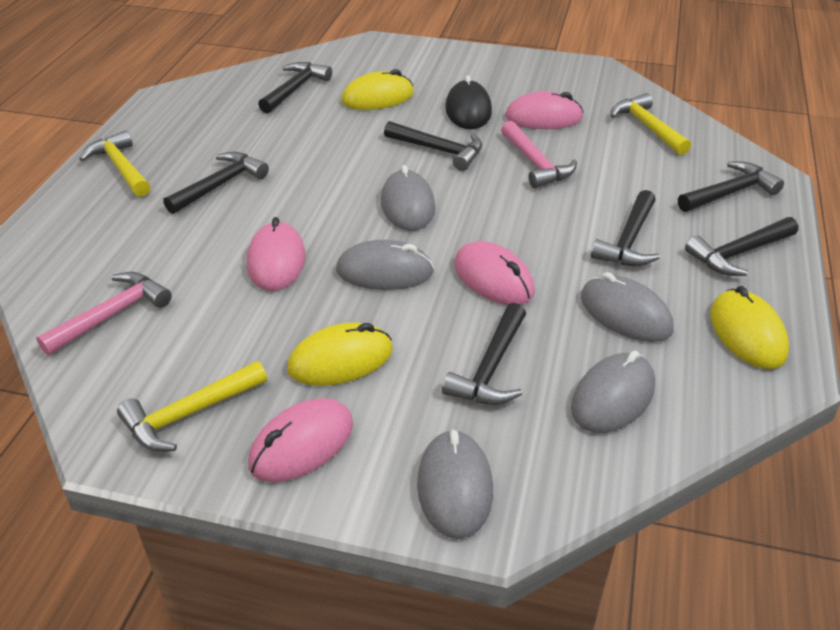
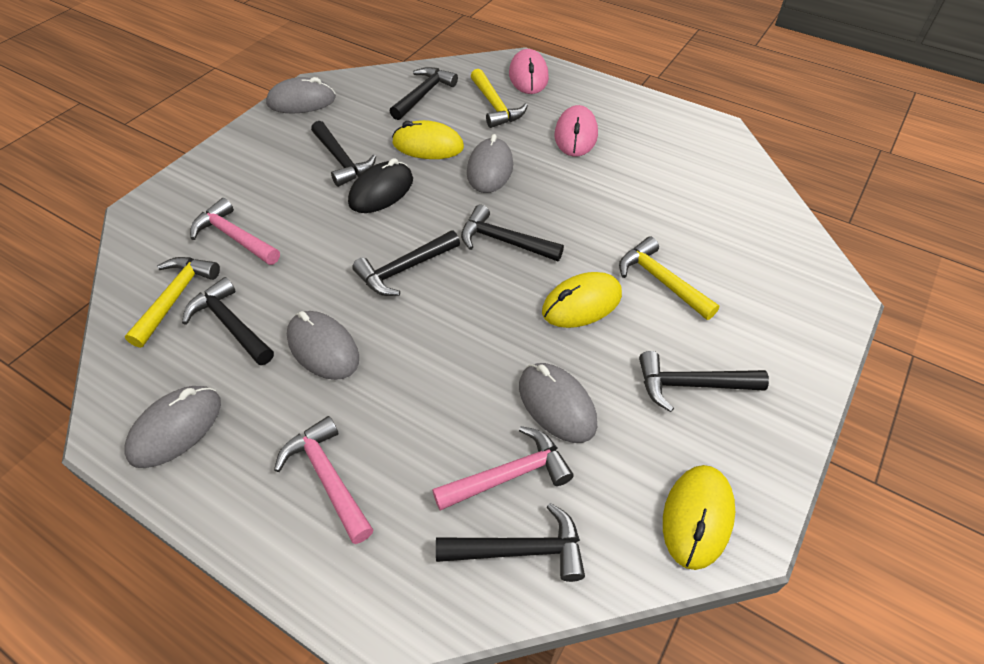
pink hammer: 2 -> 3
pink mouse: 4 -> 2

